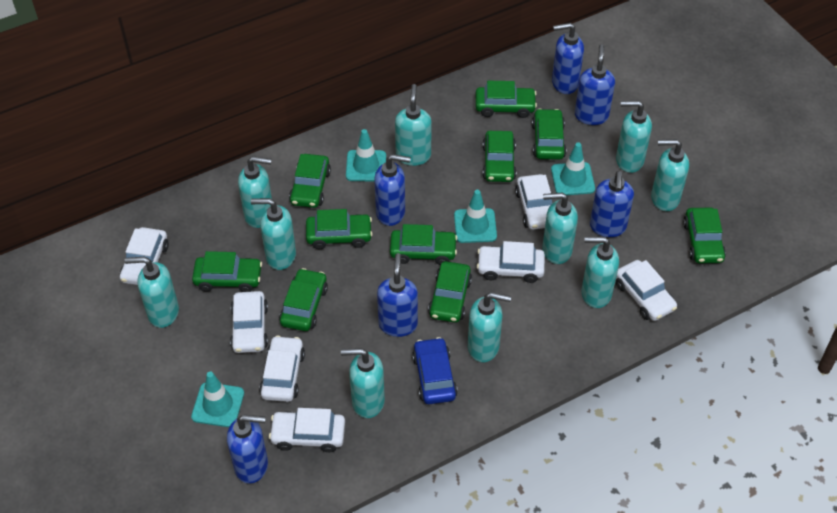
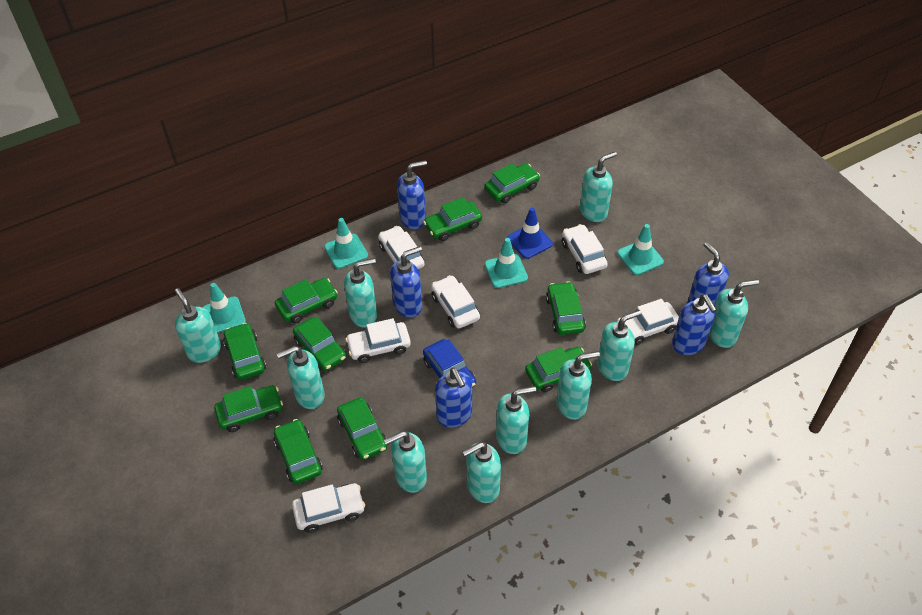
blue soap dispenser: 6 -> 5
blue traffic cone: 0 -> 1
white car: 7 -> 6

